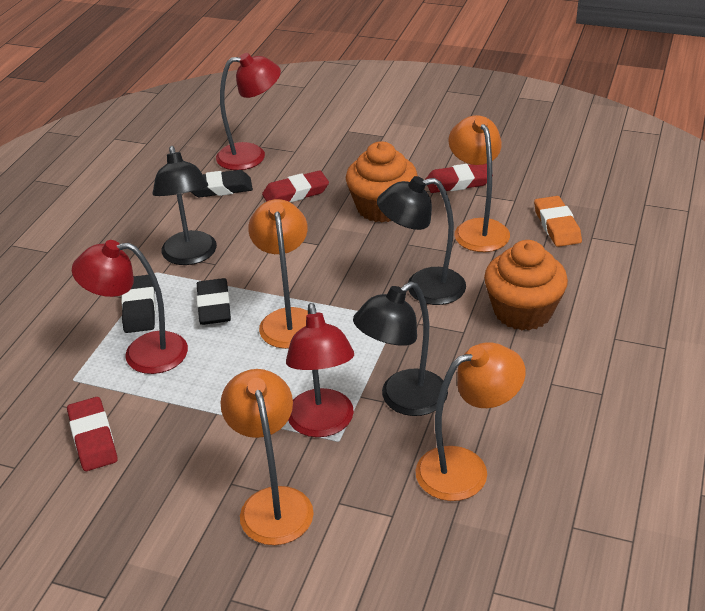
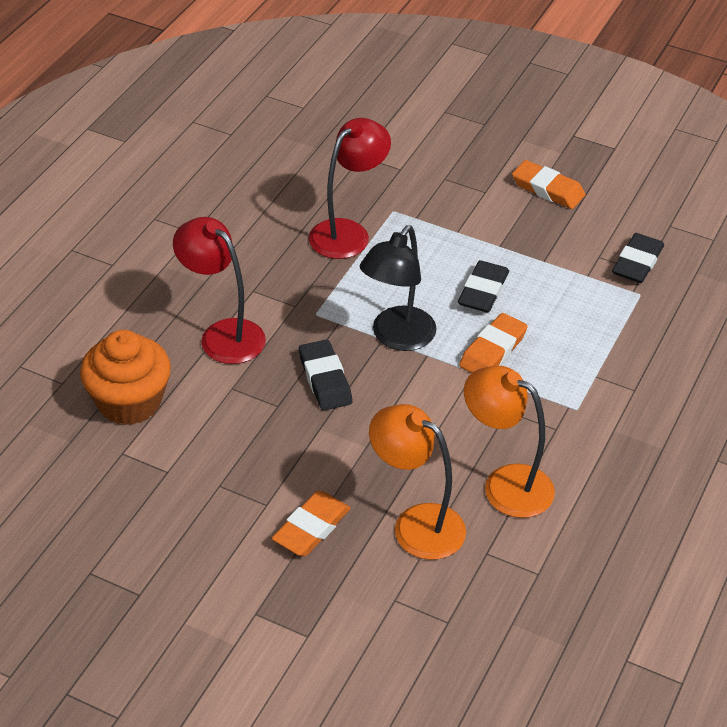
black lamp: 3 -> 1
orange cupcake: 2 -> 1
orange eraser: 1 -> 3
orange lamp: 4 -> 2
red eraser: 3 -> 0
red lamp: 3 -> 2

